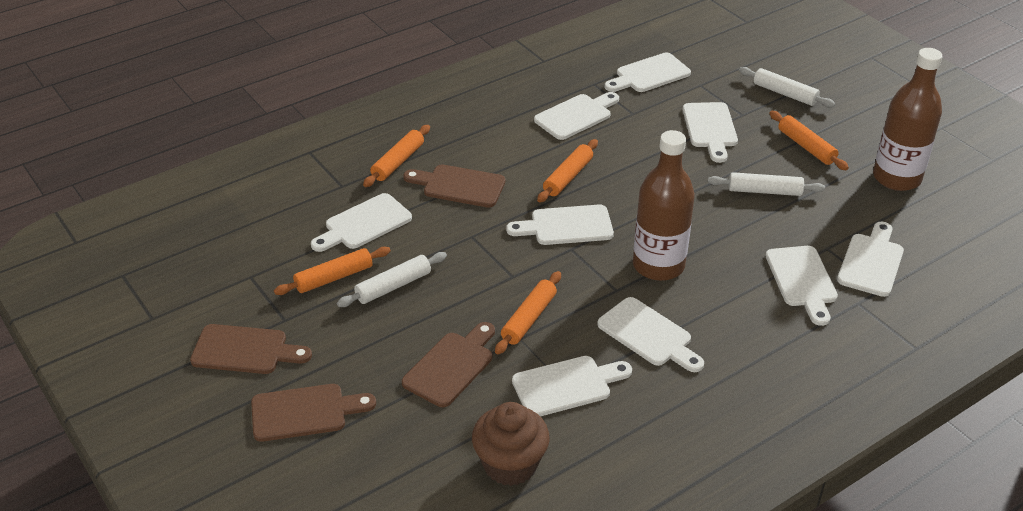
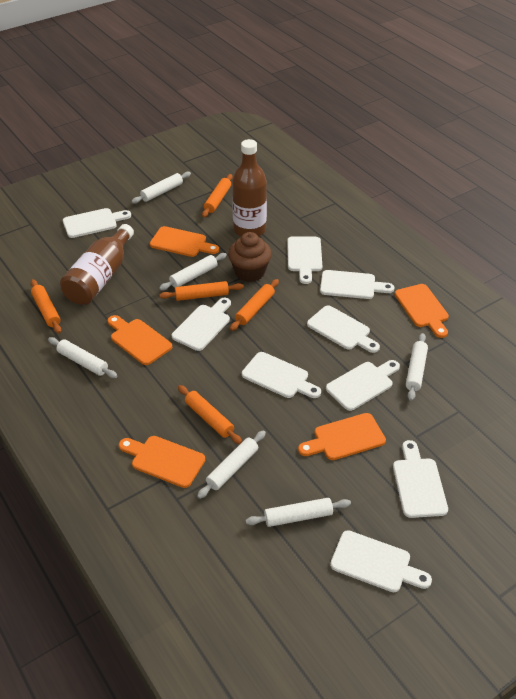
brown cutting board: 4 -> 0
orange cutting board: 0 -> 5
white rolling pin: 3 -> 6

